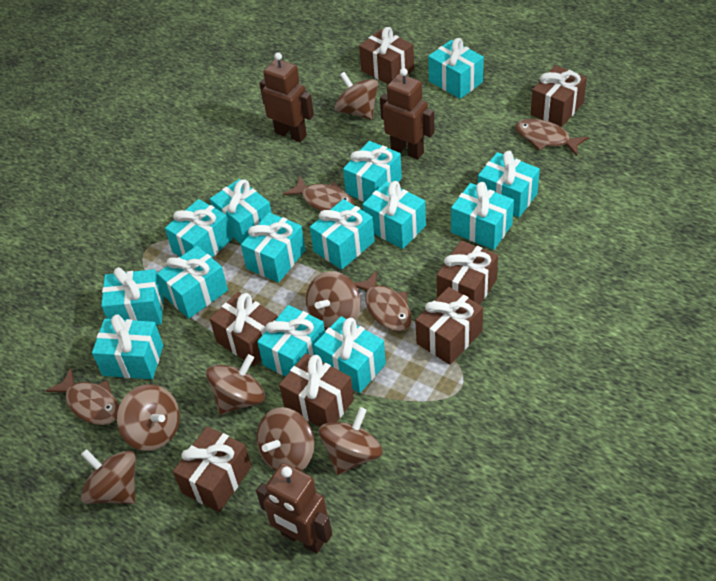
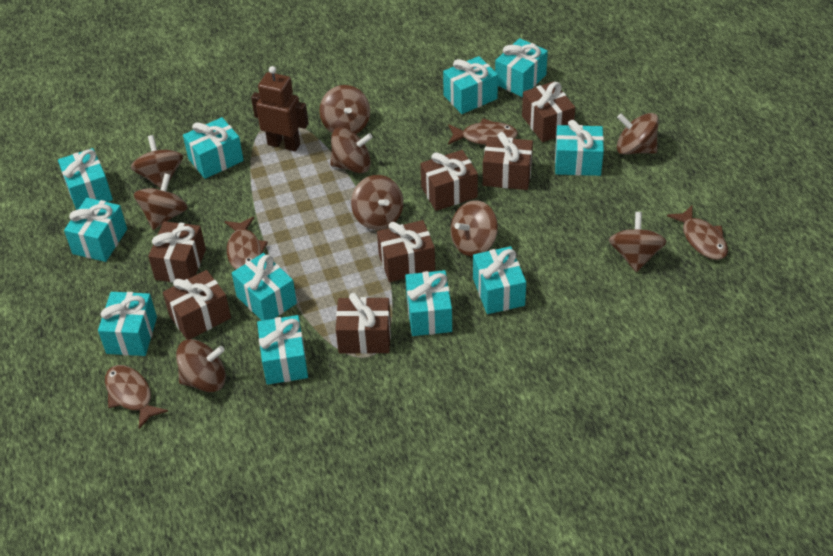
brown robot: 3 -> 1
brown spinning top: 7 -> 9
turquoise gift: 14 -> 11

